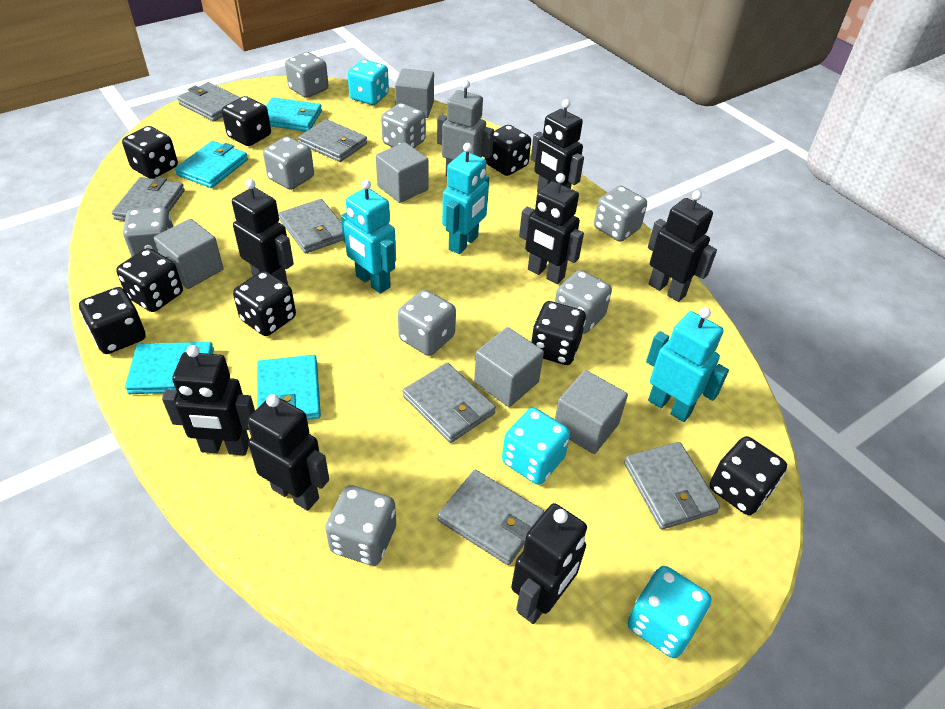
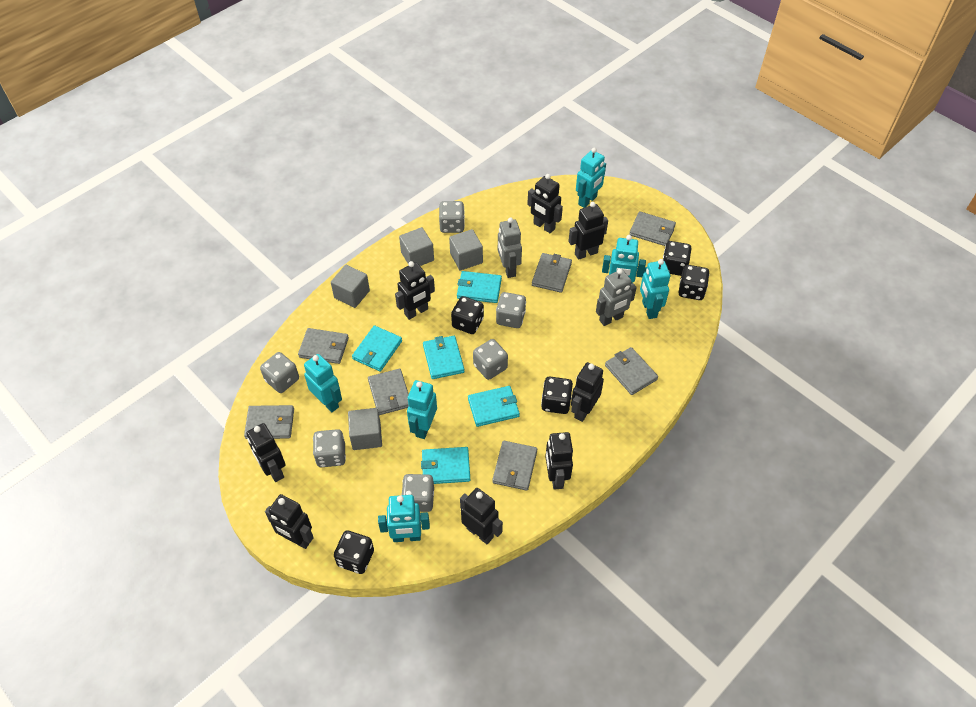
black dice: 8 -> 5
black robot: 7 -> 8
grey cube: 5 -> 4
grey dice: 8 -> 6
grey robot: 1 -> 2
turquoise dice: 3 -> 0
turquoise robot: 3 -> 6
turquoise wallet: 4 -> 5

